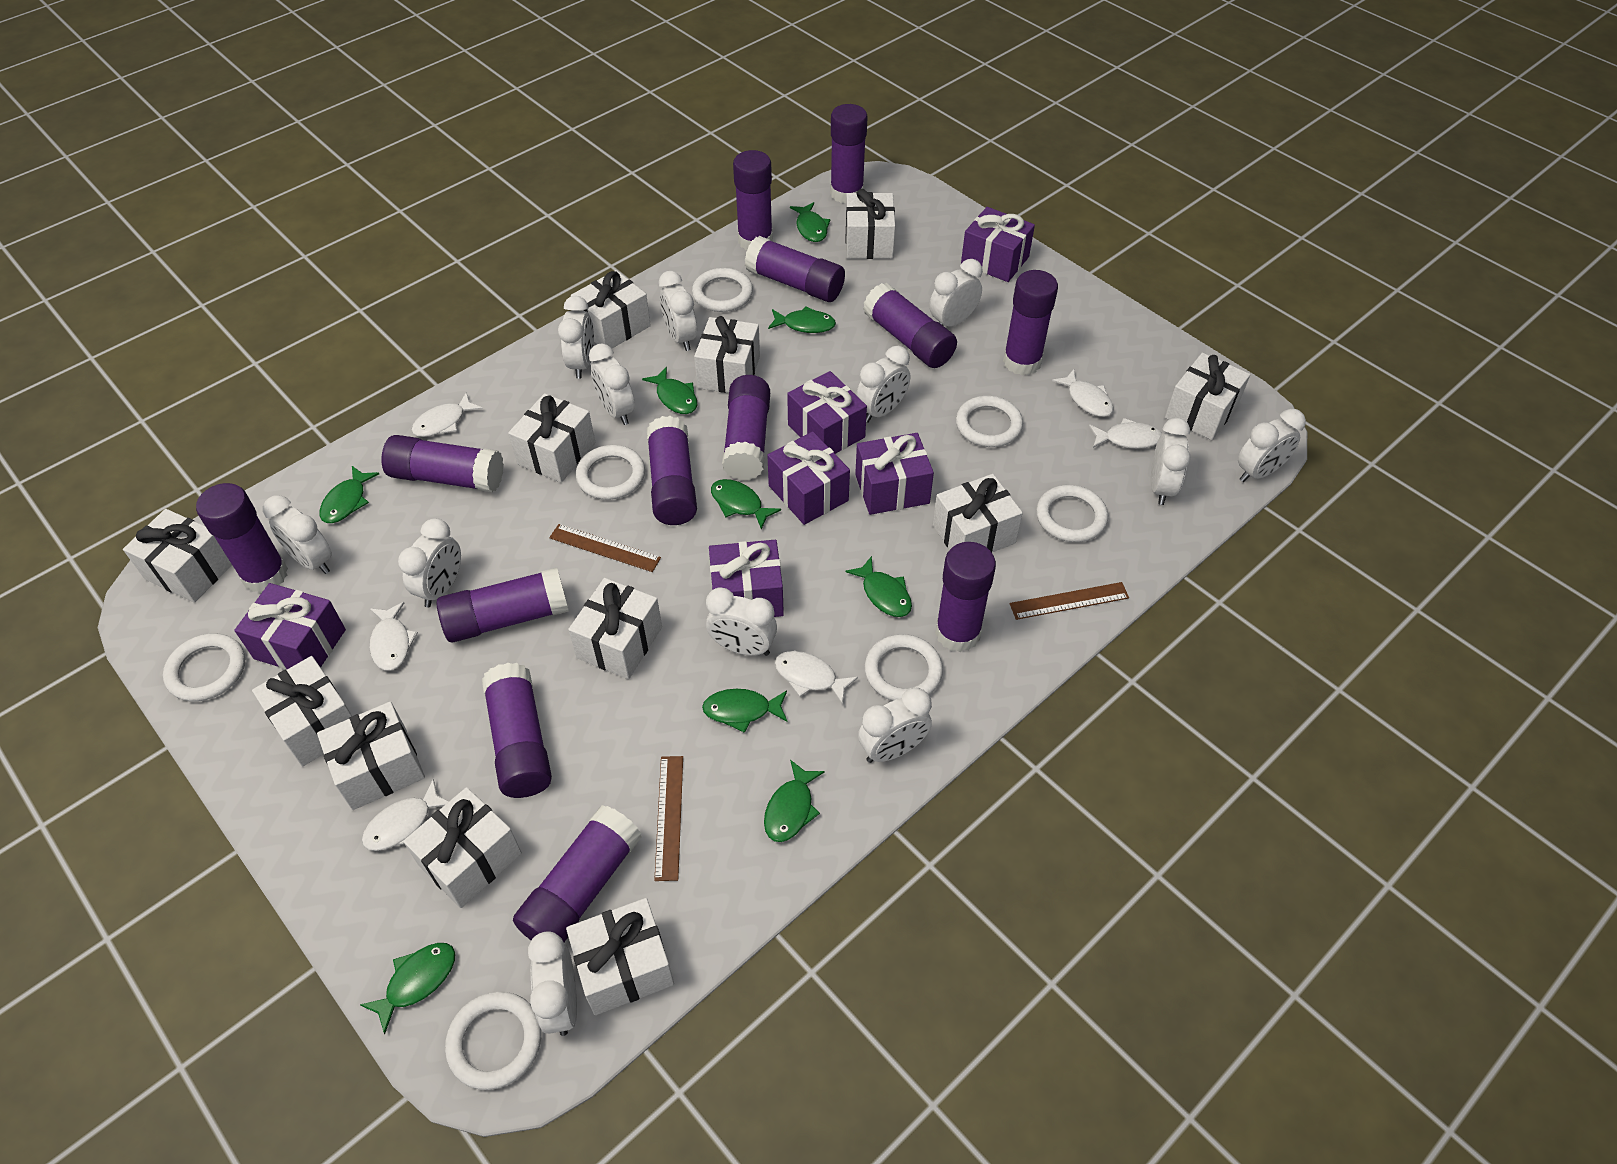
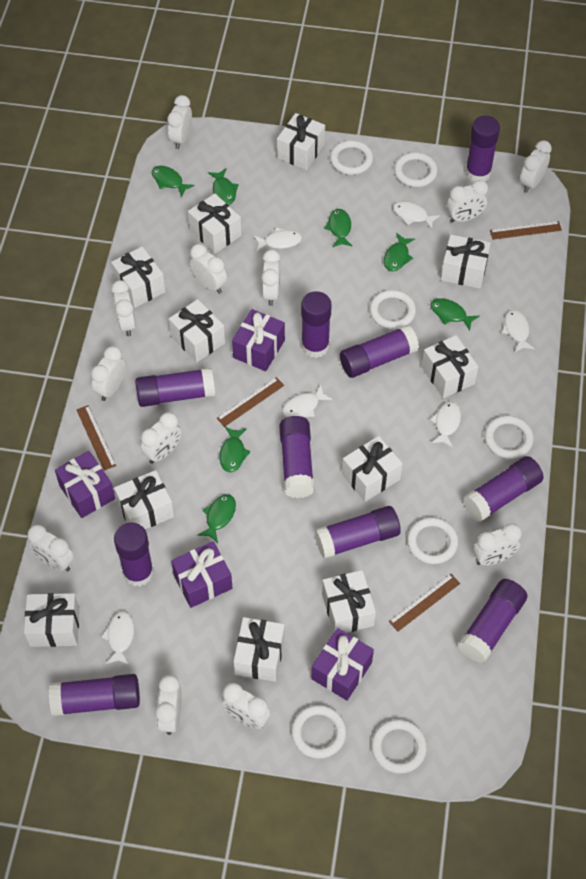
brown ruler: 3 -> 4
green fish: 9 -> 7
purple gift: 6 -> 4
purple glue stick: 13 -> 10
white gift: 12 -> 11

